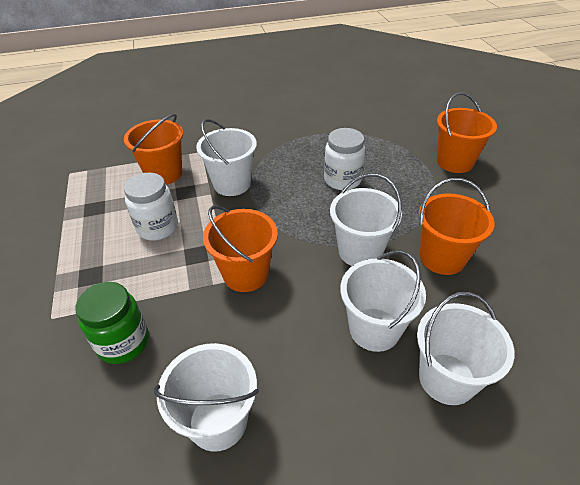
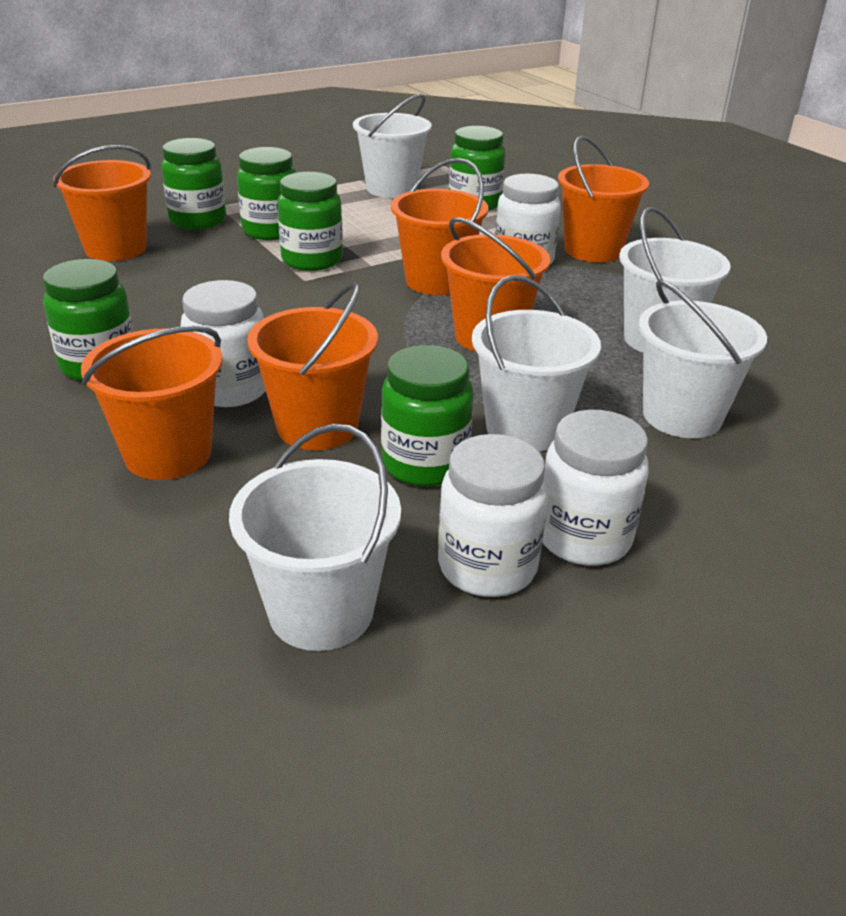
green jar: 1 -> 6
orange bucket: 4 -> 6
white jar: 2 -> 4

